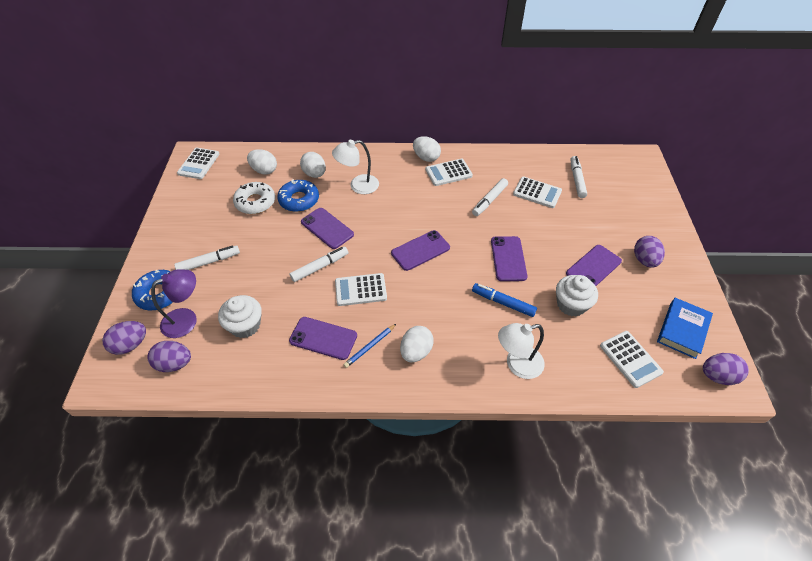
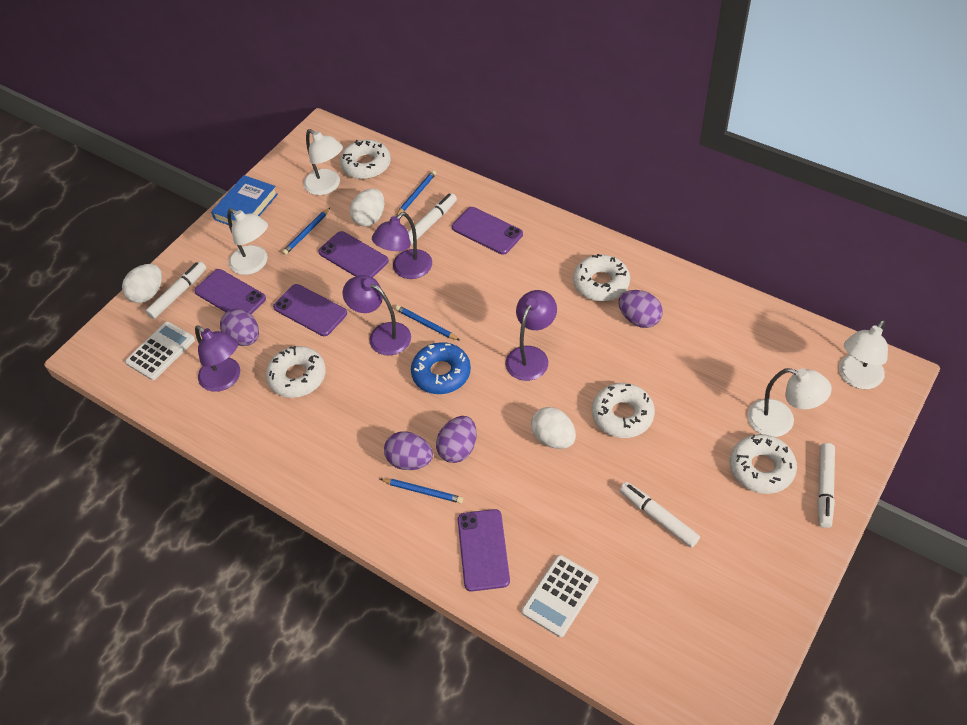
blue donut: 2 -> 1
blue marker: 1 -> 0
blue pencil: 1 -> 4
purple lamp: 1 -> 4
white calculator: 5 -> 2
white cupcake: 2 -> 0
white donut: 1 -> 5
white egg: 4 -> 3
white lamp: 2 -> 4

